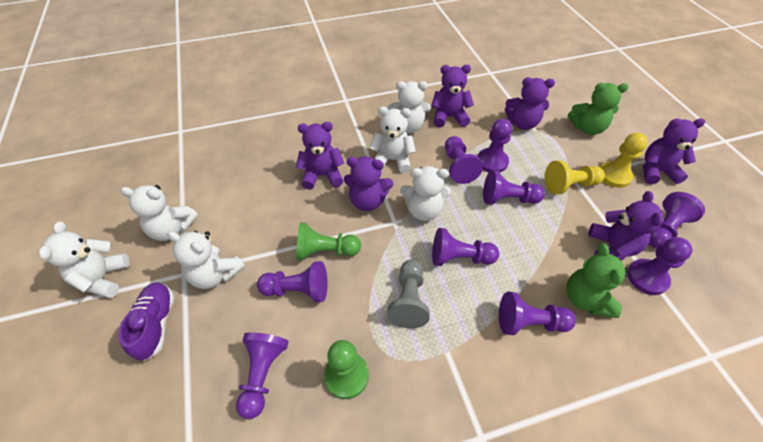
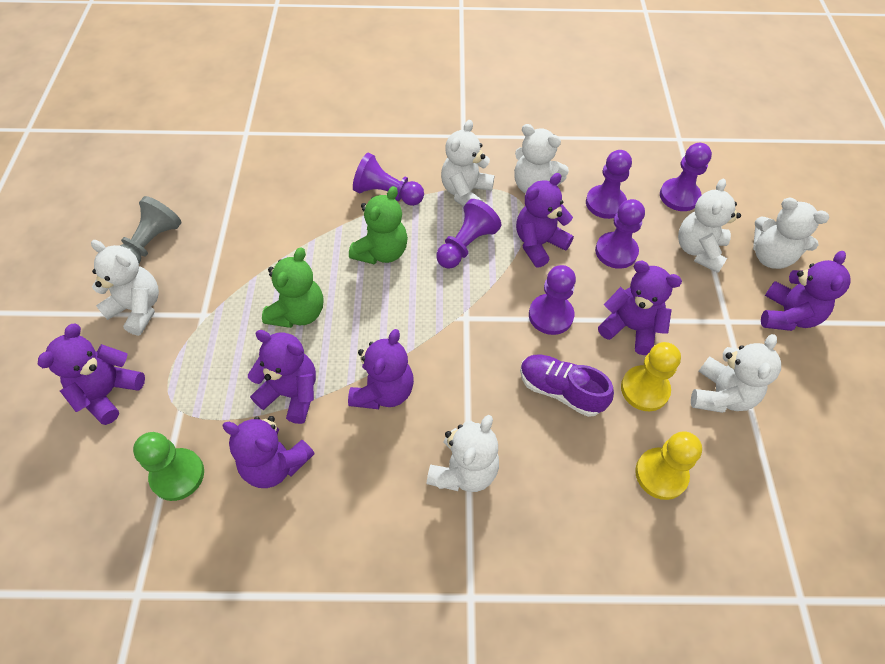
green pawn: 2 -> 1
purple pawn: 9 -> 6
purple teddy bear: 6 -> 7
white teddy bear: 6 -> 7

